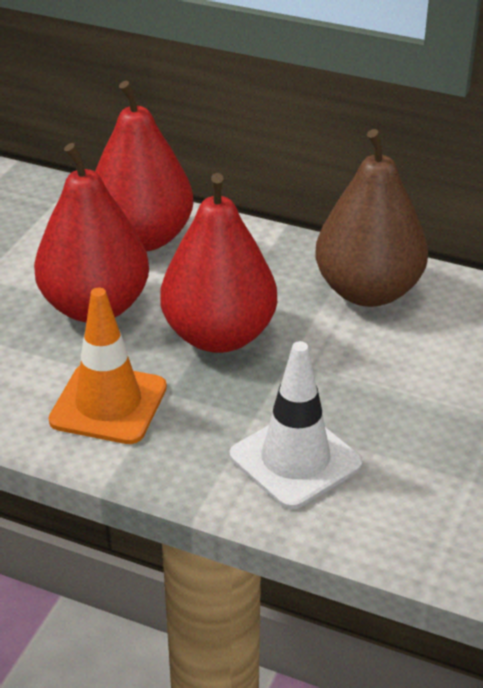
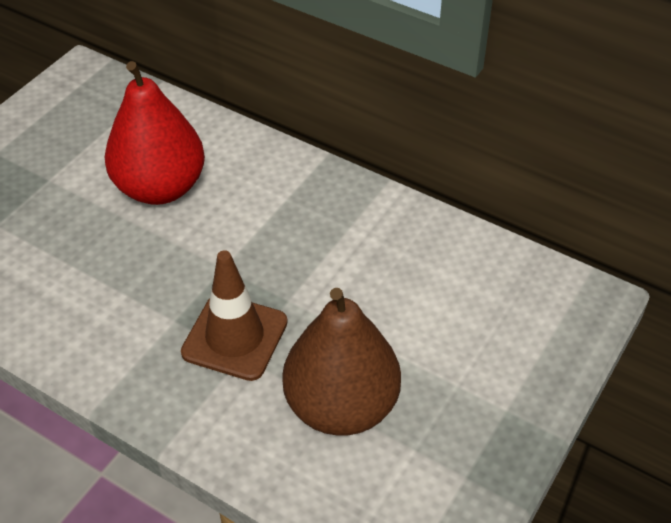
brown traffic cone: 0 -> 1
orange traffic cone: 1 -> 0
red pear: 3 -> 1
white traffic cone: 1 -> 0

